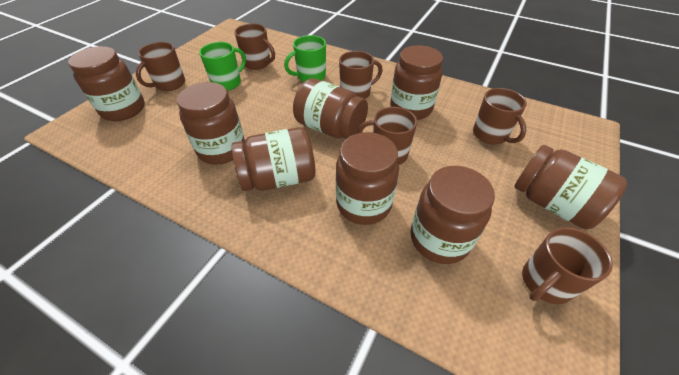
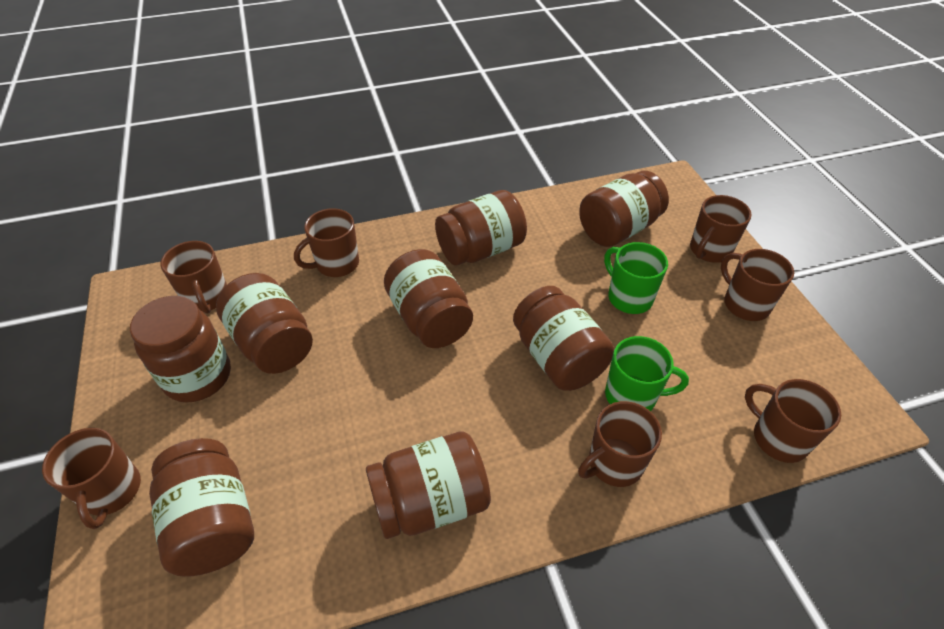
brown mug: 6 -> 7

